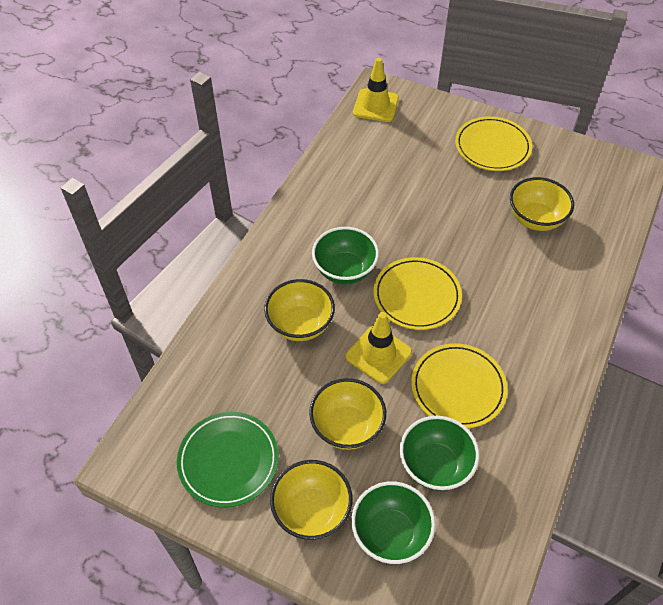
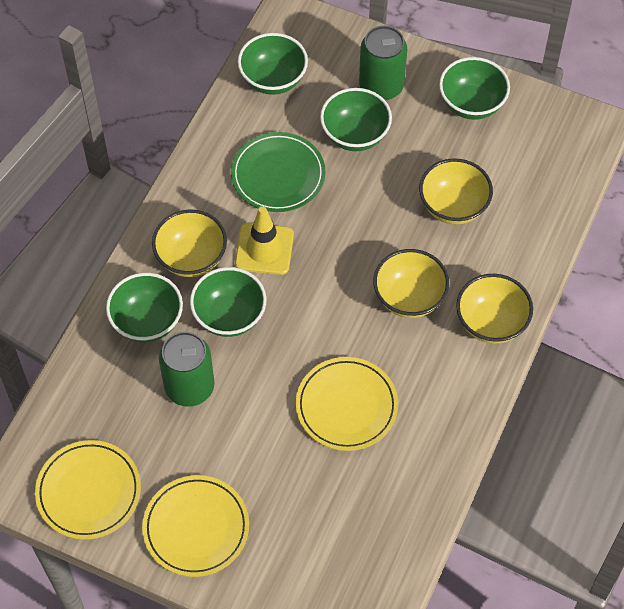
green bowl: 3 -> 5
green can: 0 -> 2
yellow traffic cone: 2 -> 1

